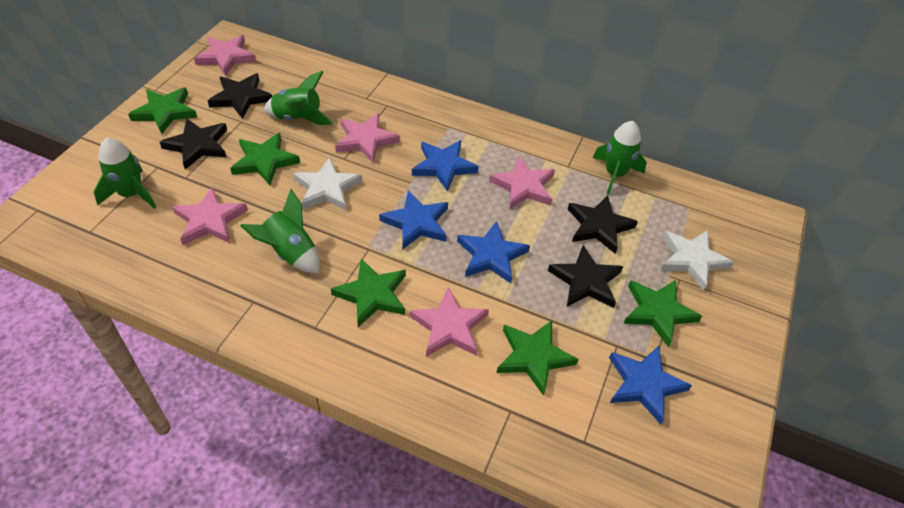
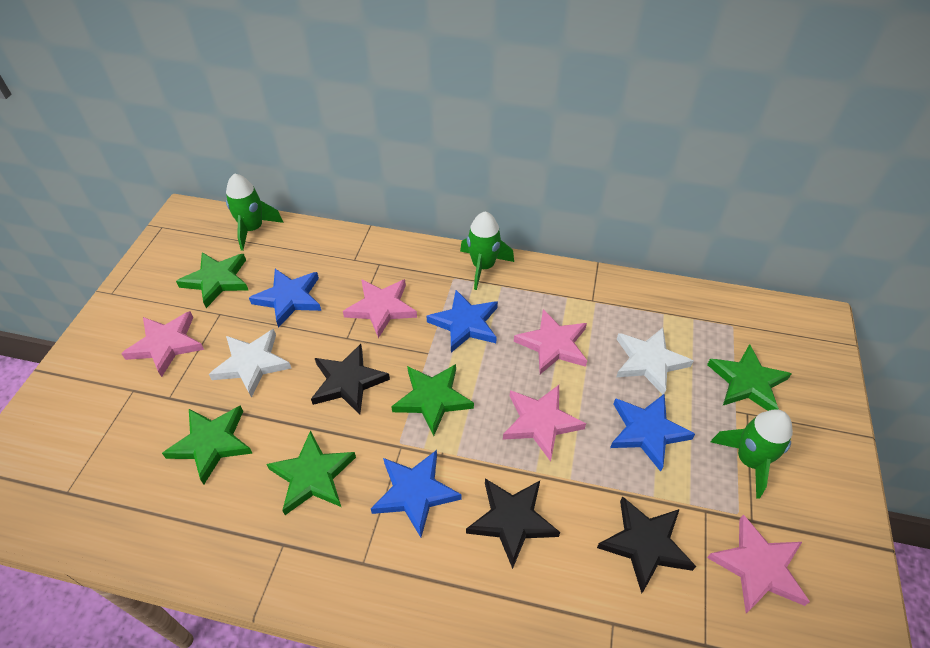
black star: 4 -> 3
green rocket: 4 -> 3

